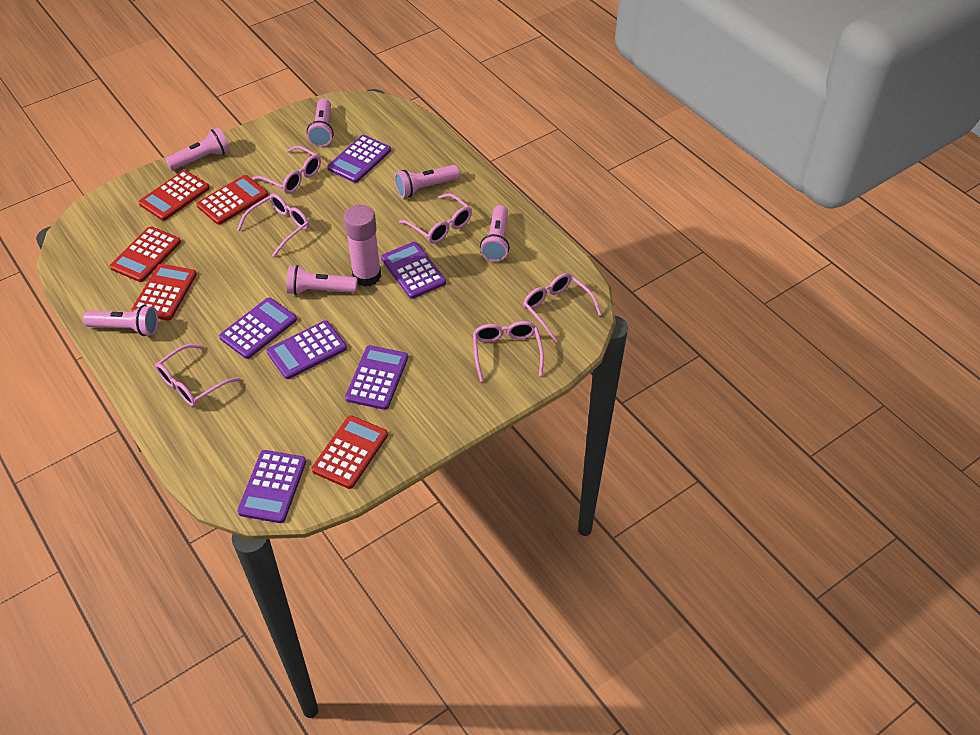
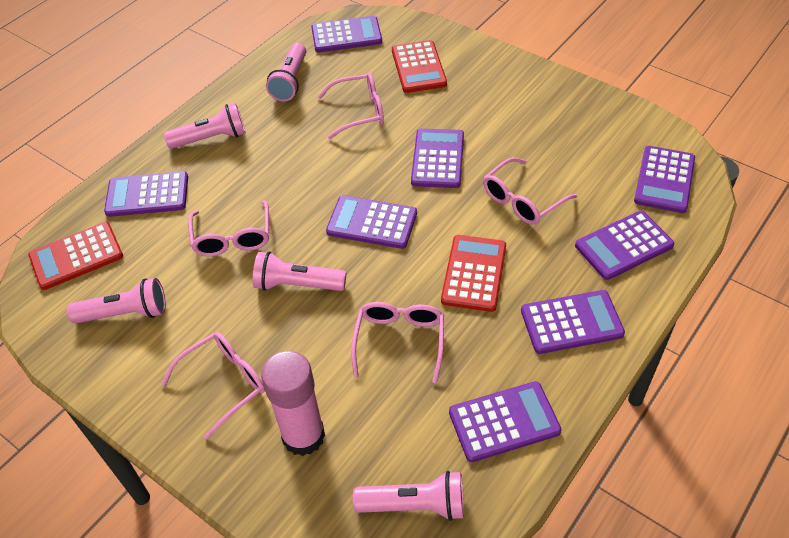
pink flashlight: 6 -> 5
pink glasses: 6 -> 5
purple calculator: 6 -> 8
red calculator: 5 -> 3

